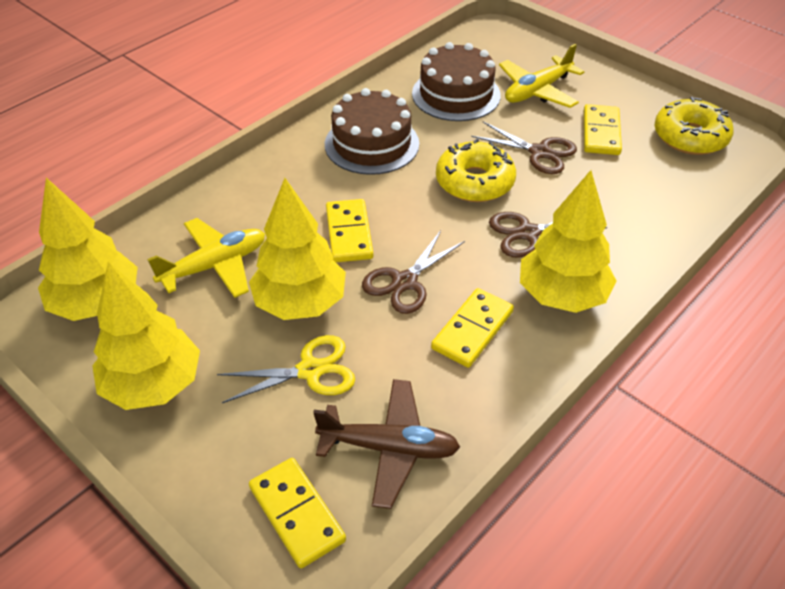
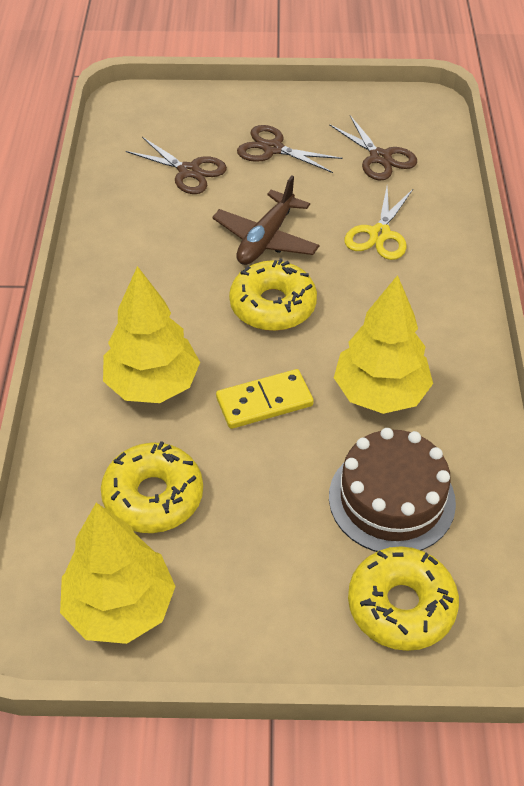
brown cake: 2 -> 1
yellow domino: 4 -> 1
yellow donut: 2 -> 3
yellow plane: 2 -> 0
yellow tree: 4 -> 3

